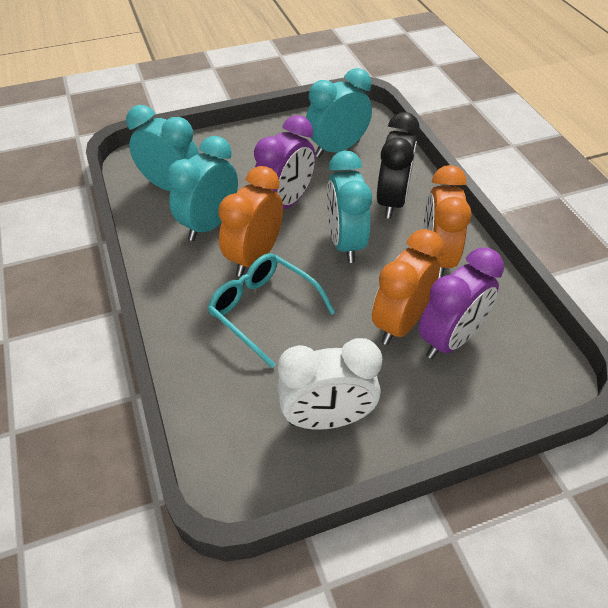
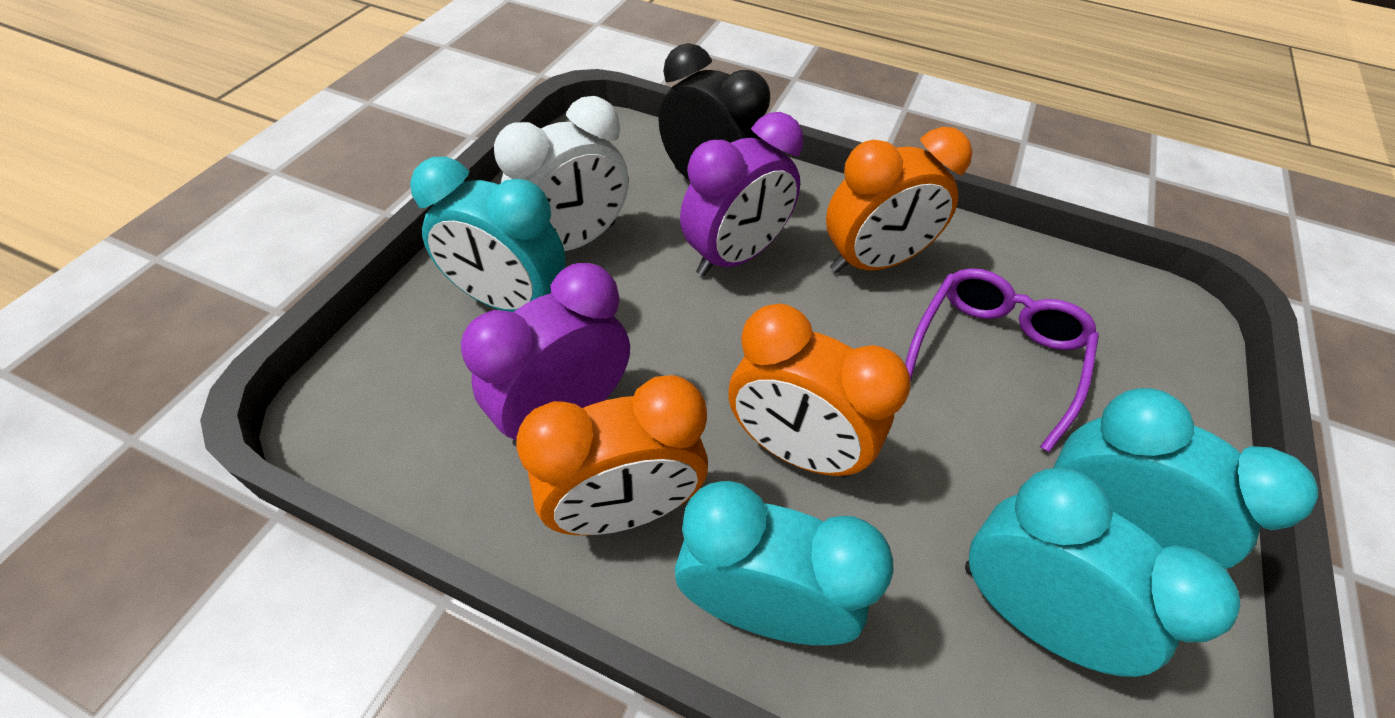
purple glasses: 0 -> 1
turquoise glasses: 1 -> 0

